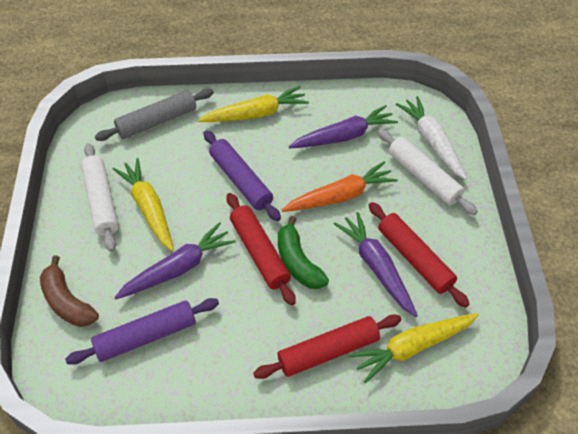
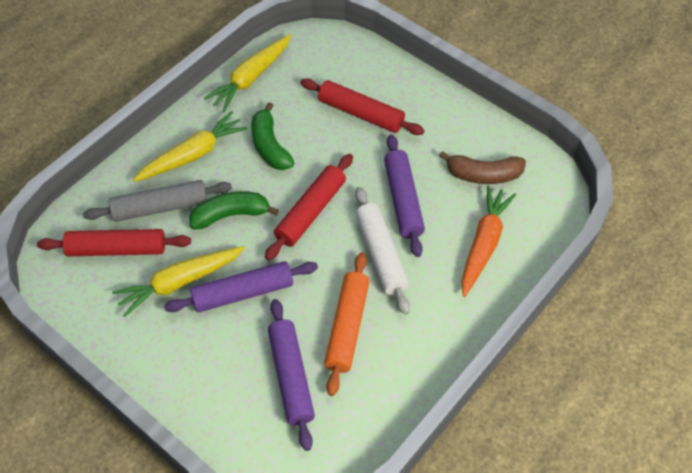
green banana: 1 -> 2
orange rolling pin: 0 -> 1
purple carrot: 3 -> 0
purple rolling pin: 2 -> 3
white carrot: 1 -> 0
white rolling pin: 2 -> 1

